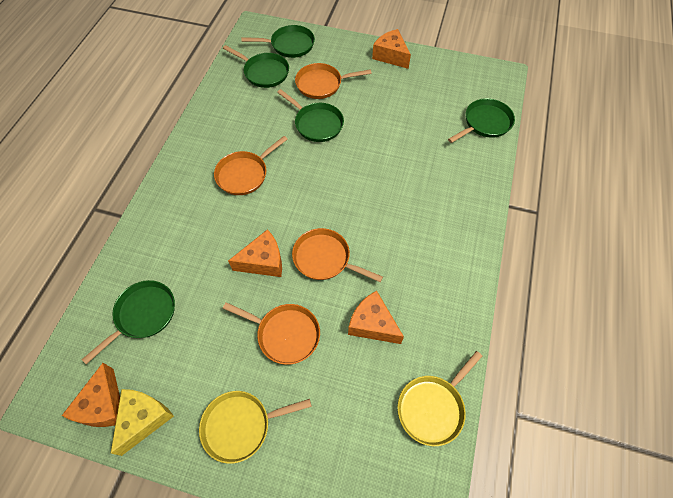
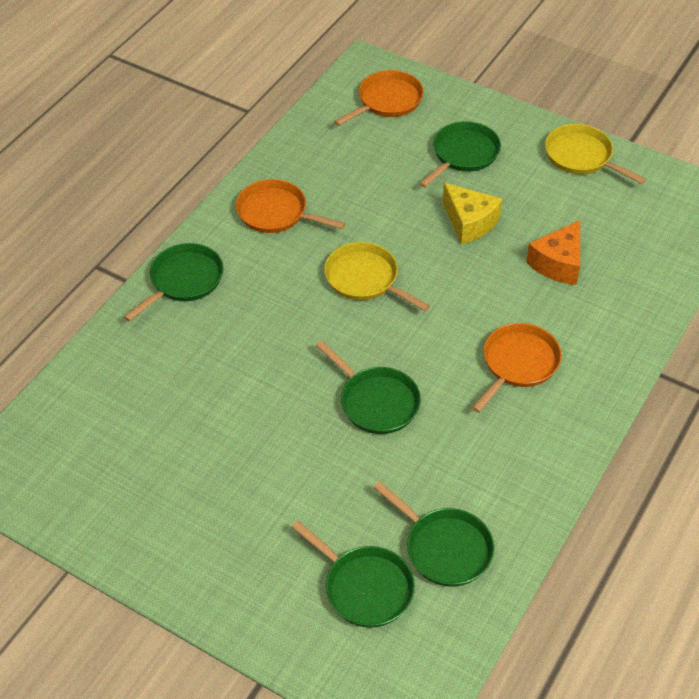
orange cheese: 4 -> 1
orange pan: 4 -> 3

